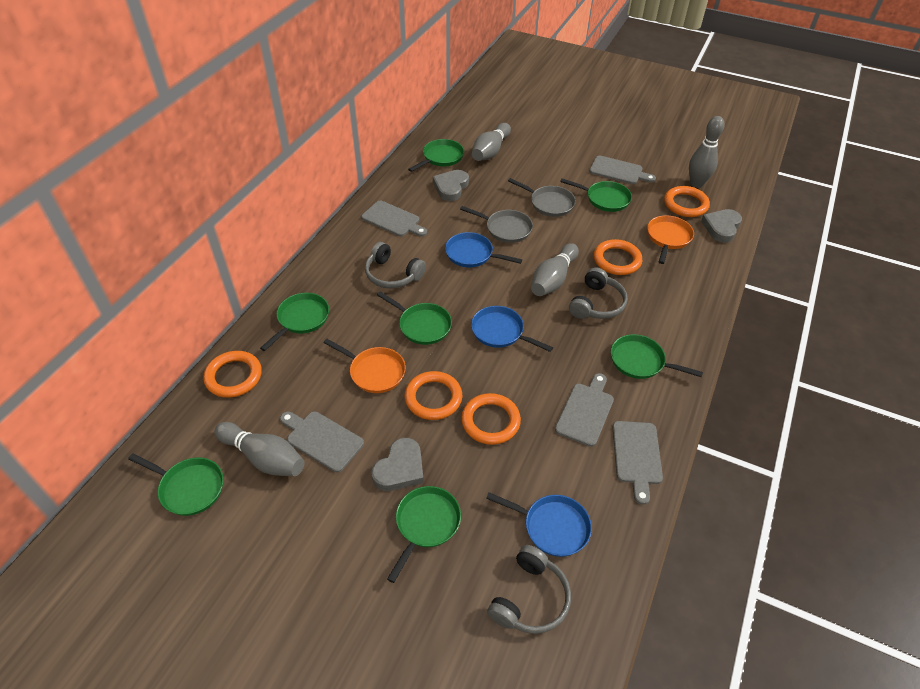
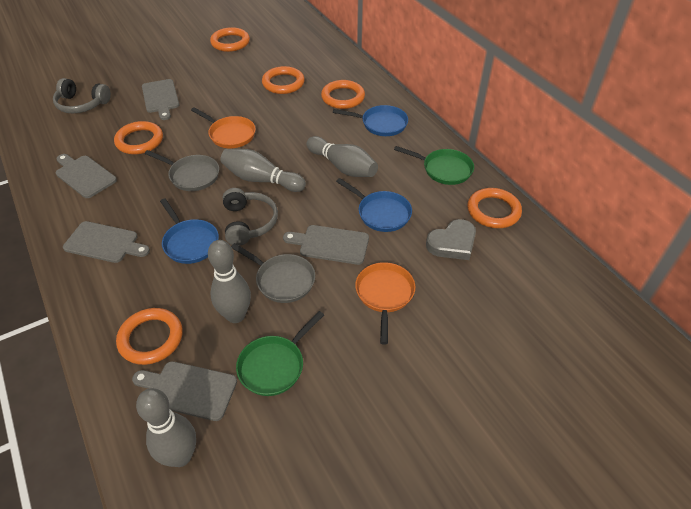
green pan: 7 -> 2
grey headphones: 3 -> 2
grey heart: 3 -> 1
orange ring: 5 -> 6

